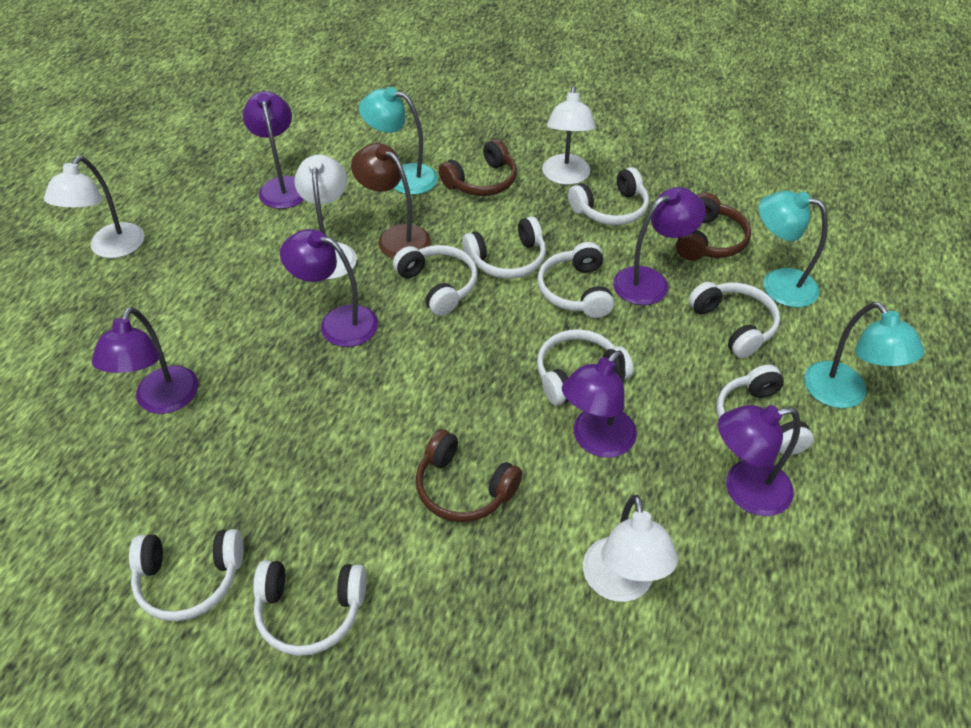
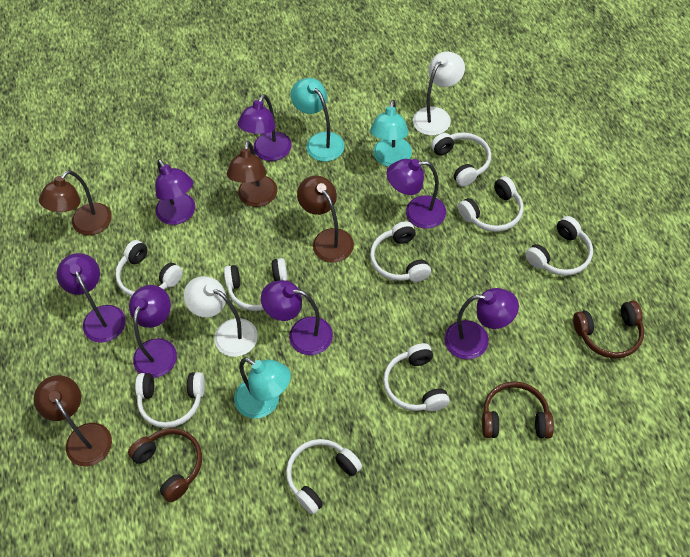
brown lamp: 1 -> 4
purple lamp: 6 -> 7
white lamp: 4 -> 2

